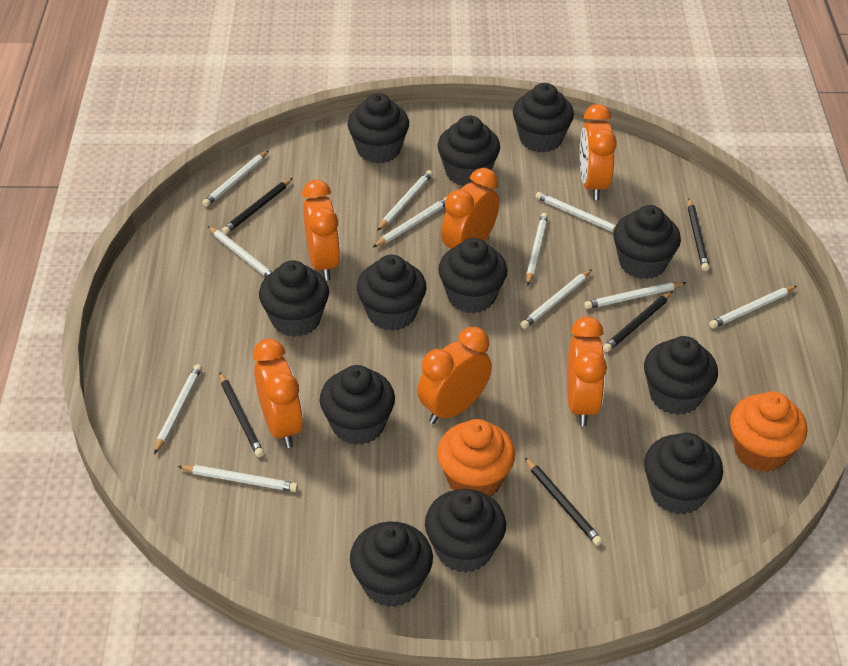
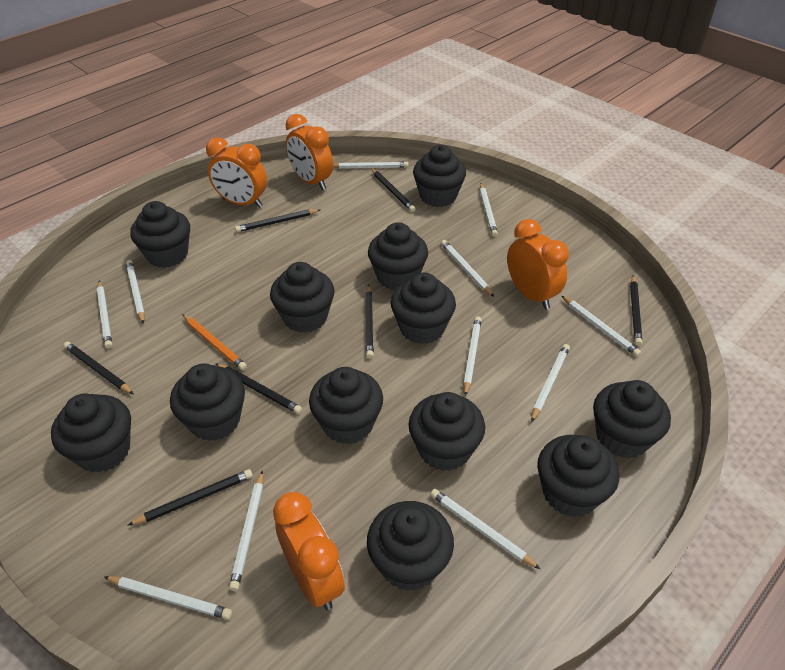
black pencil: 5 -> 7
orange clock: 6 -> 4
orange cupcake: 2 -> 0
orange pencil: 0 -> 1

